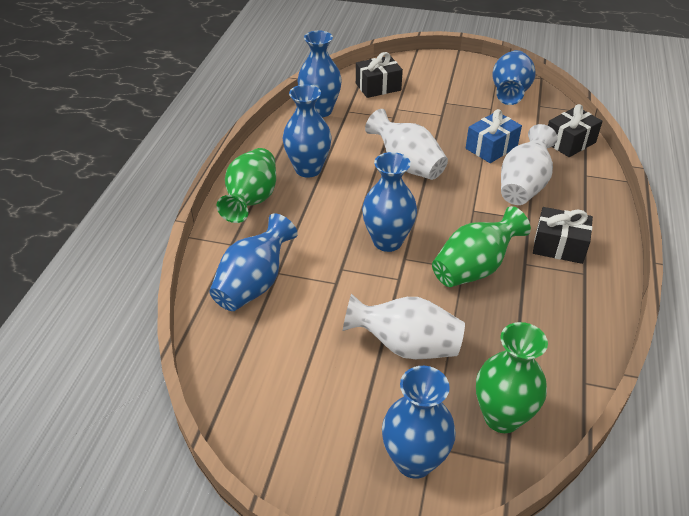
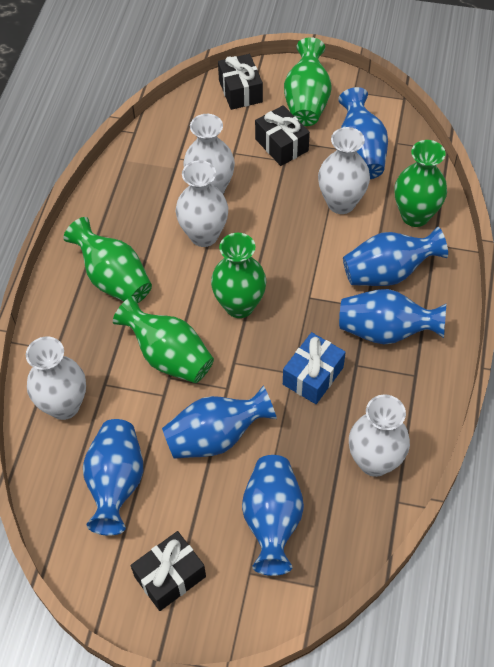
green vase: 3 -> 5
white vase: 3 -> 5

